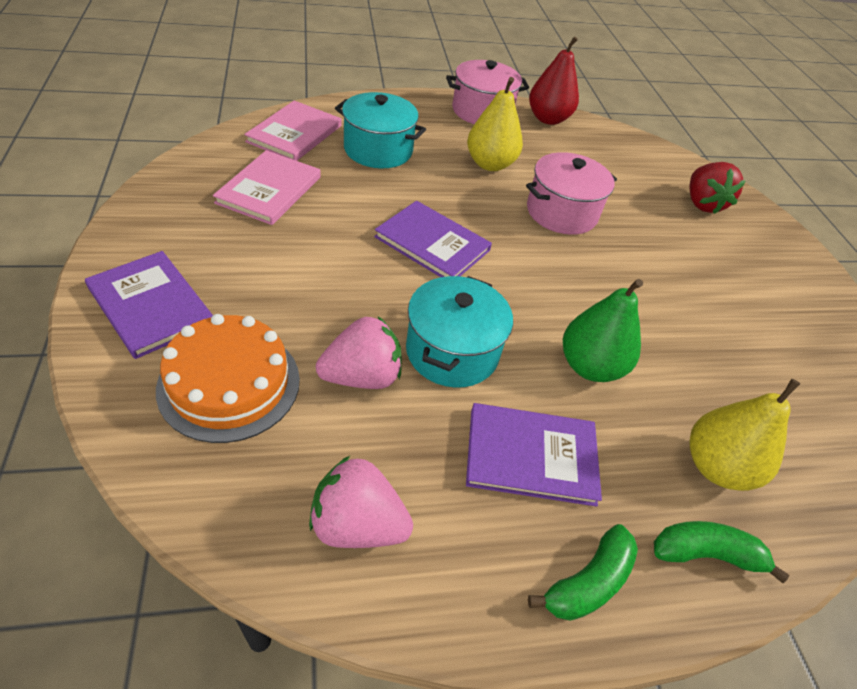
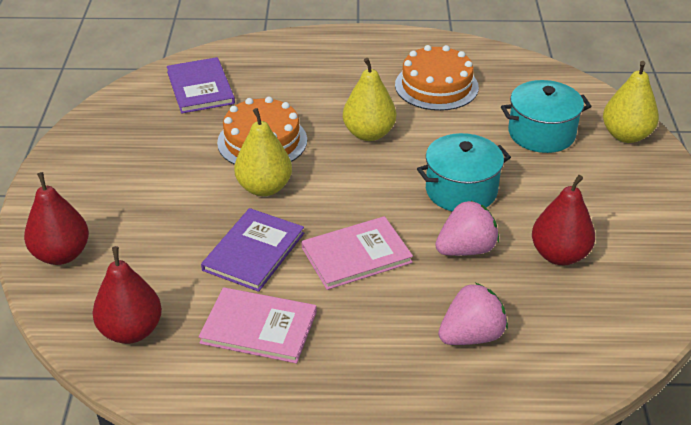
green banana: 2 -> 0
green pear: 1 -> 0
orange cake: 1 -> 2
pink pot: 2 -> 0
purple book: 3 -> 2
red pear: 1 -> 3
red strawberry: 1 -> 0
yellow pear: 2 -> 3

